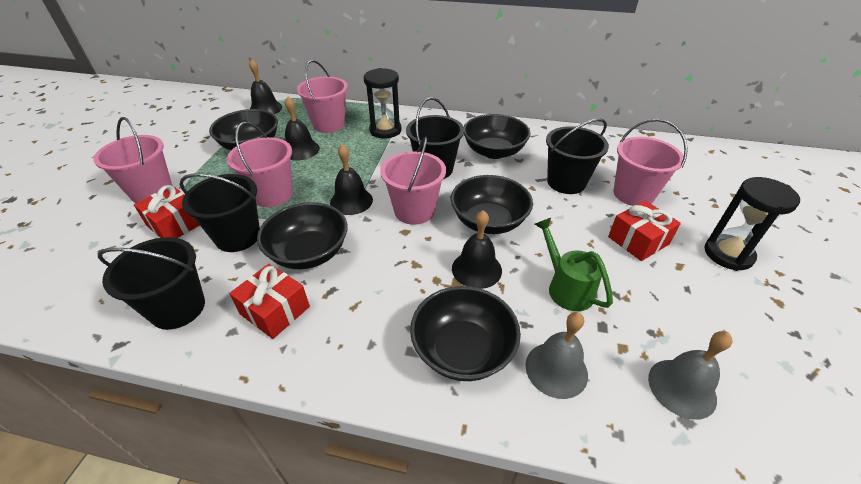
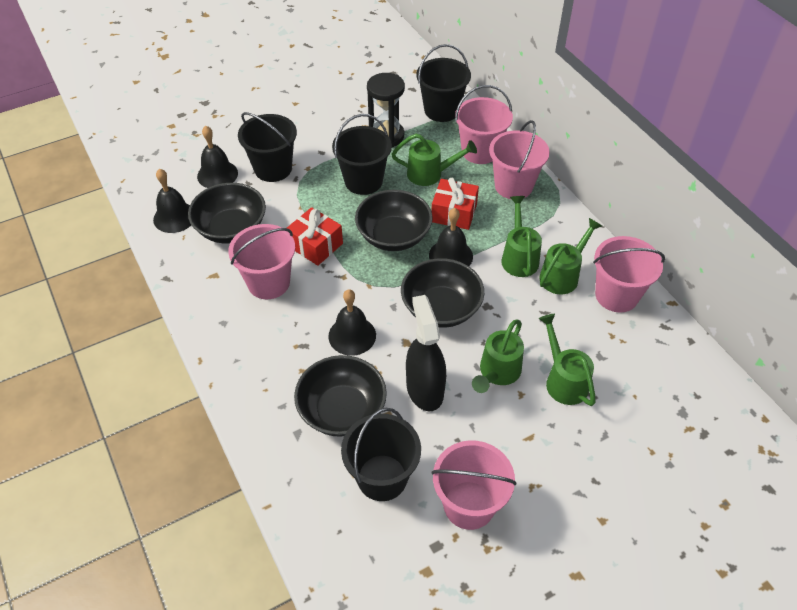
black bowl: 5 -> 4
black hourglass: 2 -> 1
black spray bottle: 0 -> 1
green watering can: 1 -> 5
grey bell: 2 -> 0
red gift: 3 -> 2

